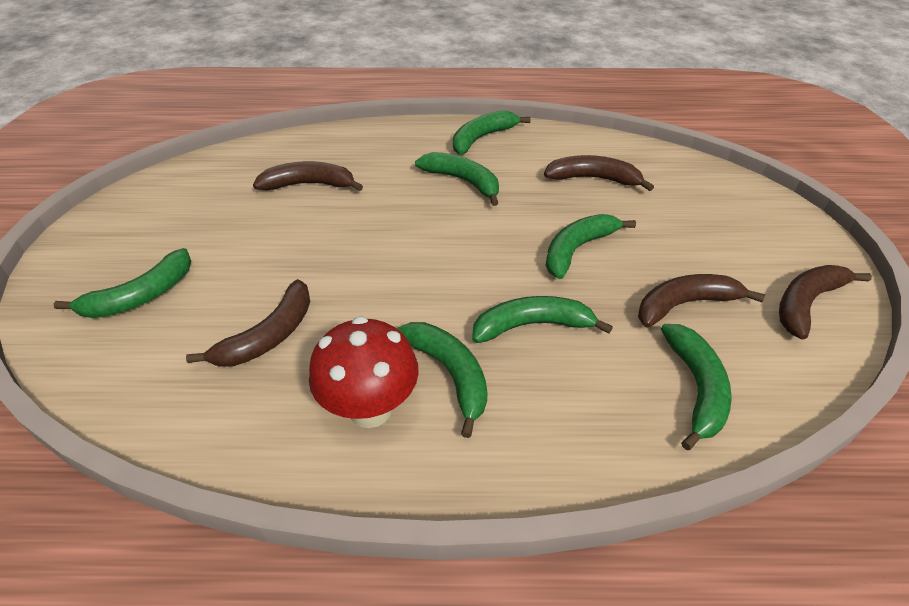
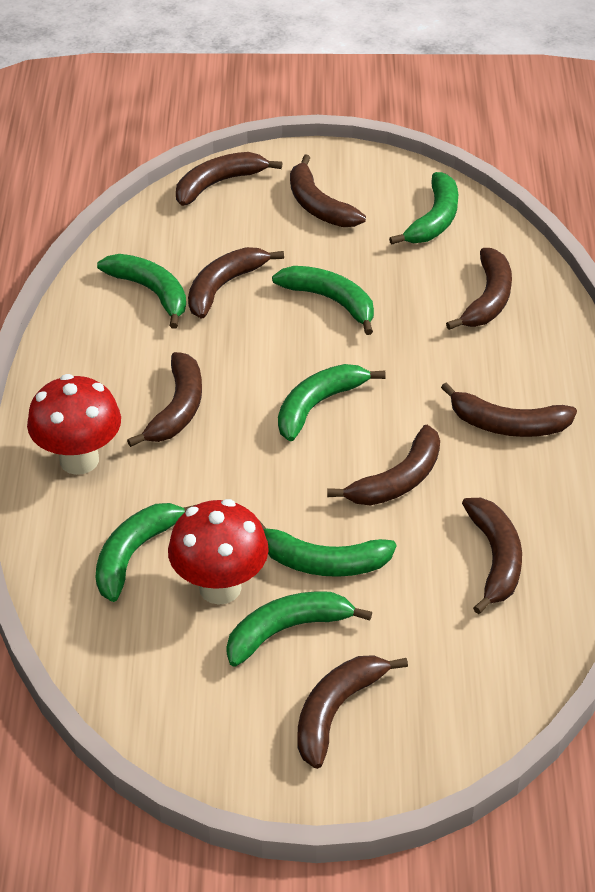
brown banana: 5 -> 9
red mushroom: 1 -> 2

